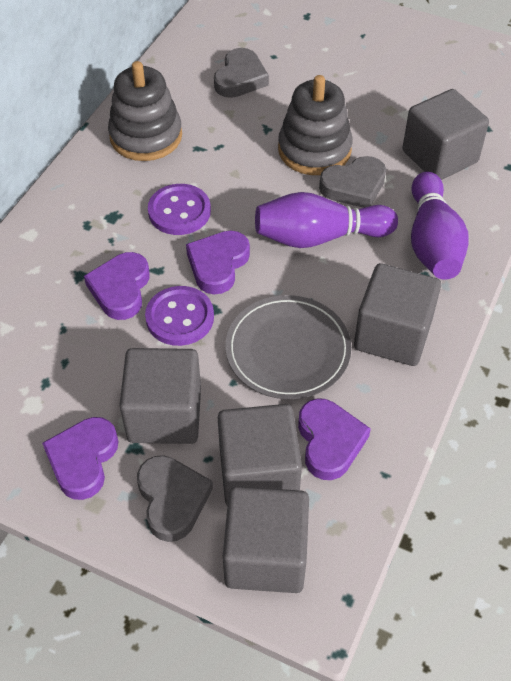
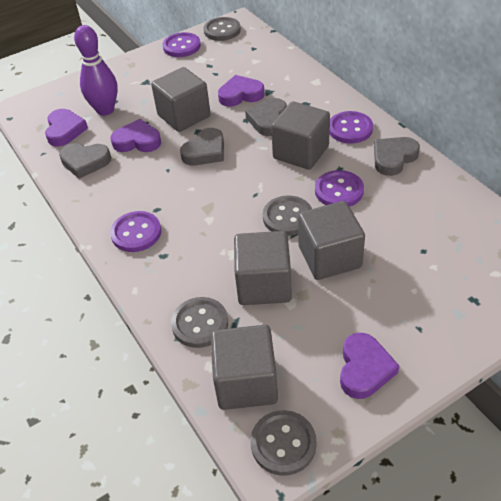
grey button: 0 -> 4
grey heart: 3 -> 4
grey plate: 1 -> 0
grey stacking toy: 2 -> 0
purple bowling pin: 2 -> 1
purple button: 2 -> 4

